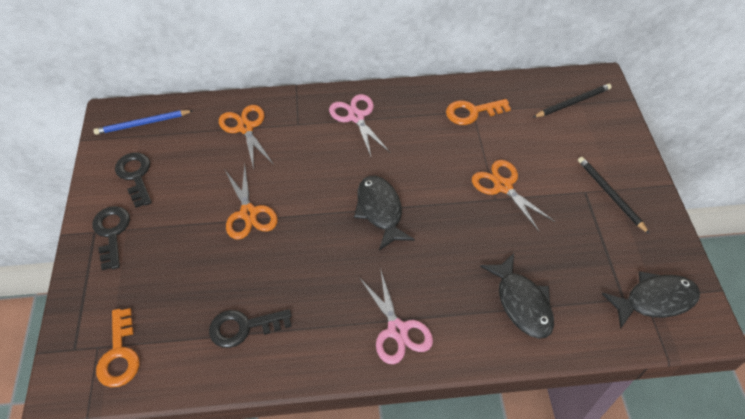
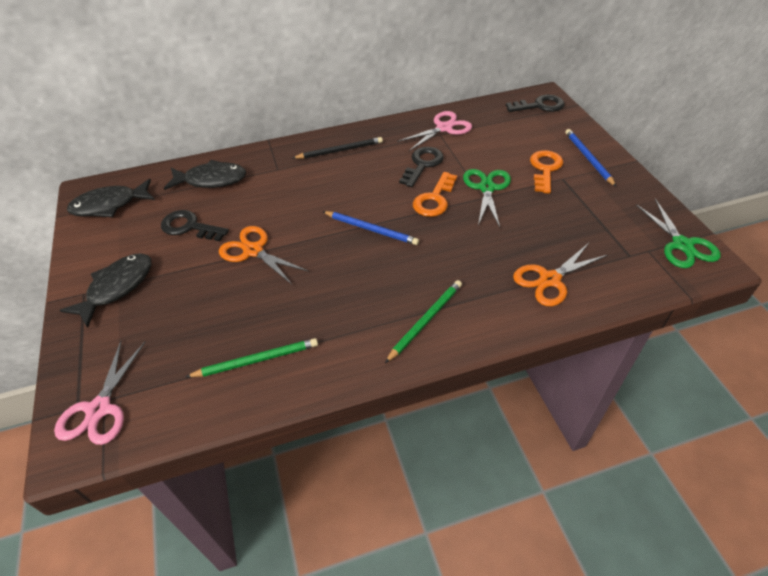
black pencil: 2 -> 1
blue pencil: 1 -> 2
green pencil: 0 -> 2
green scissors: 0 -> 2
orange scissors: 3 -> 2

